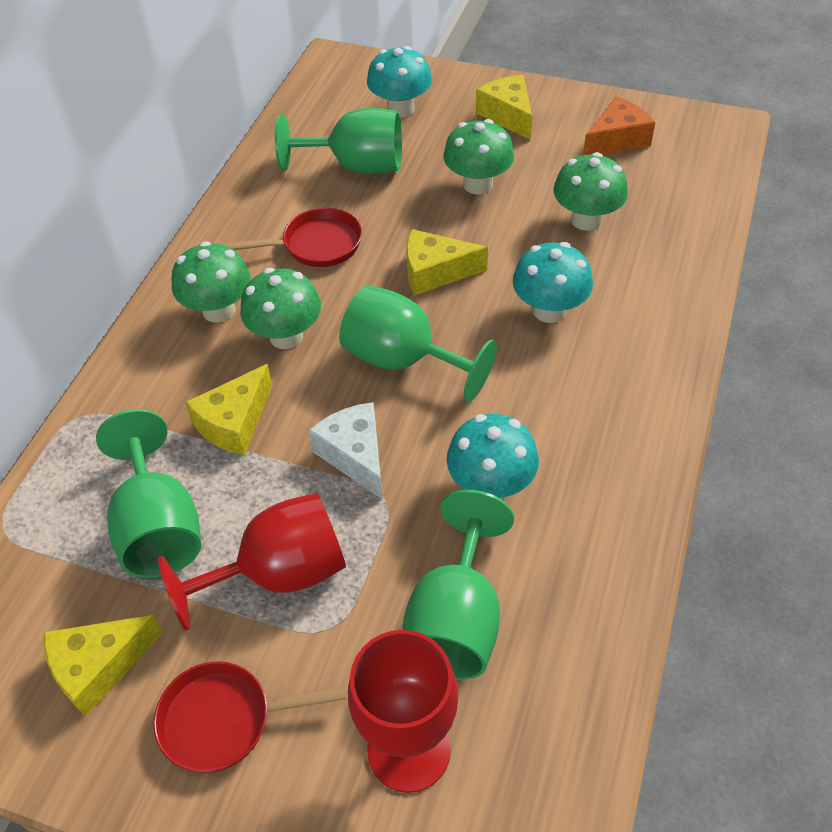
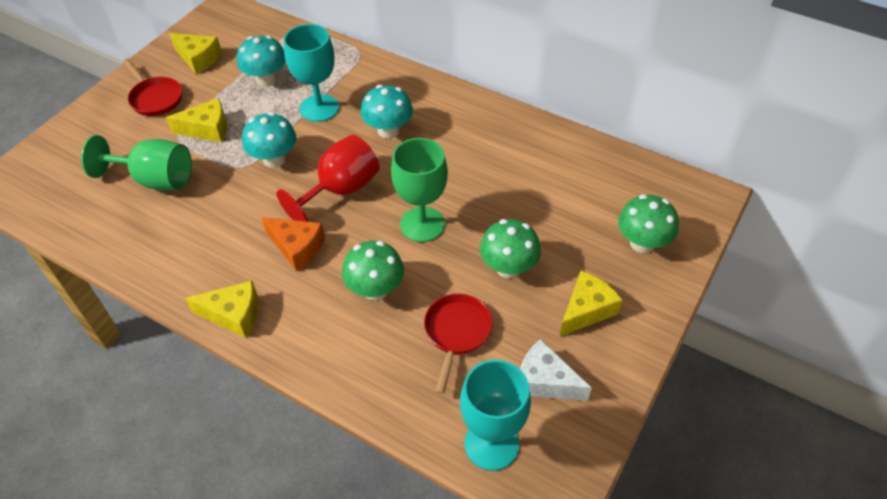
green goblet: 4 -> 2
green mushroom: 4 -> 3
red goblet: 2 -> 1
turquoise goblet: 0 -> 2

